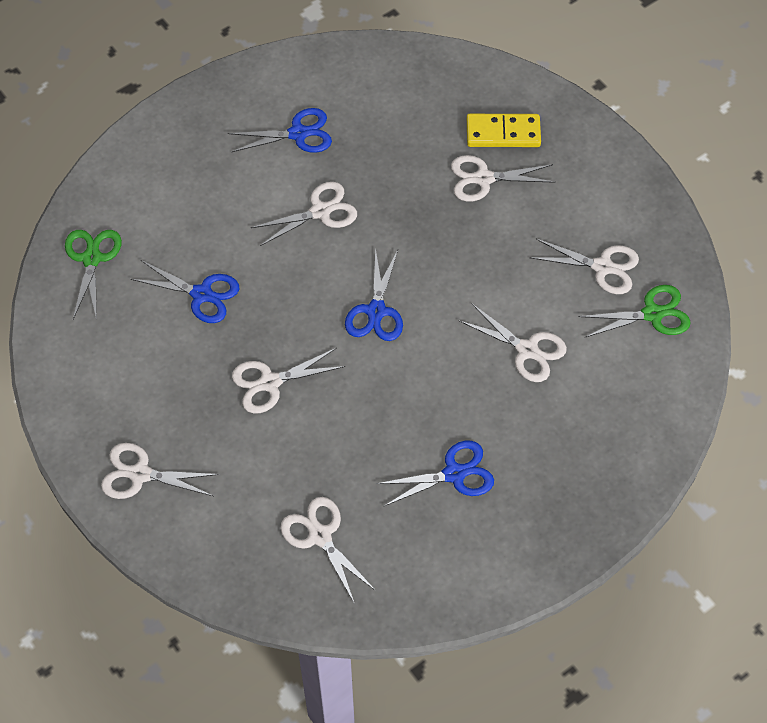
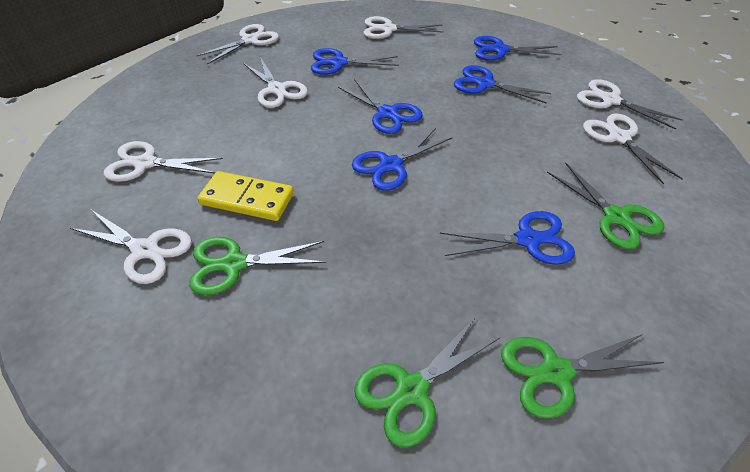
blue scissors: 4 -> 6
green scissors: 2 -> 4

